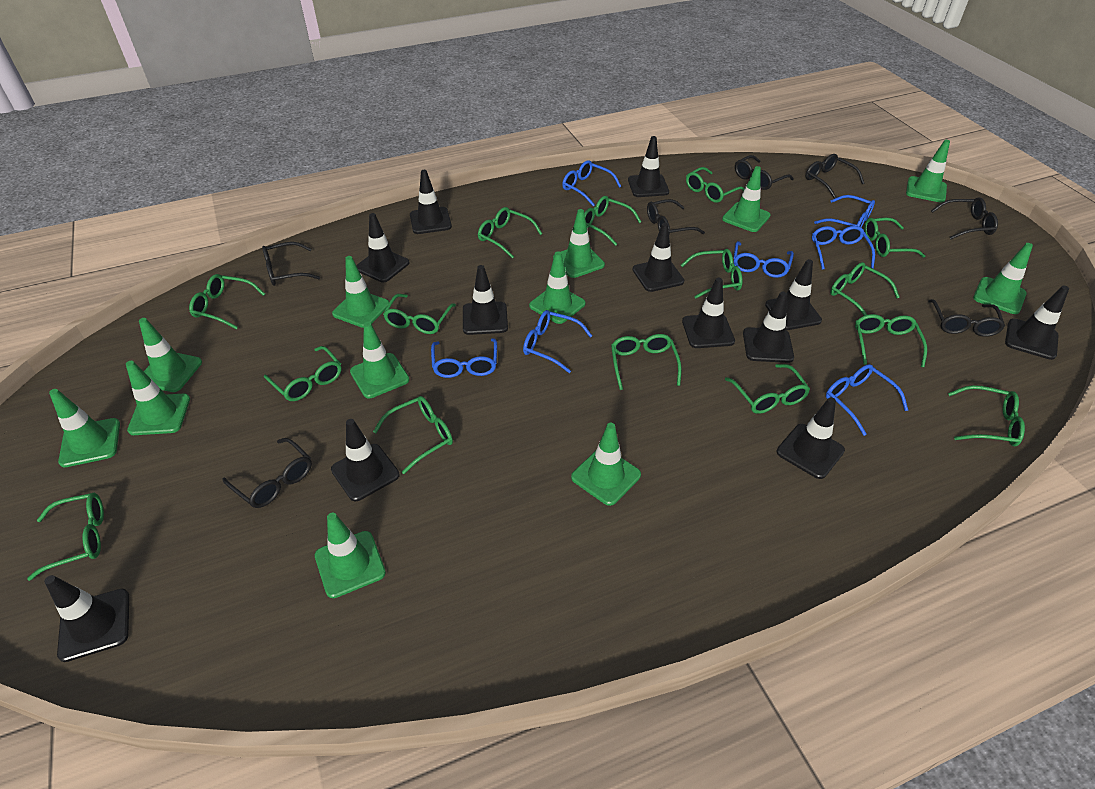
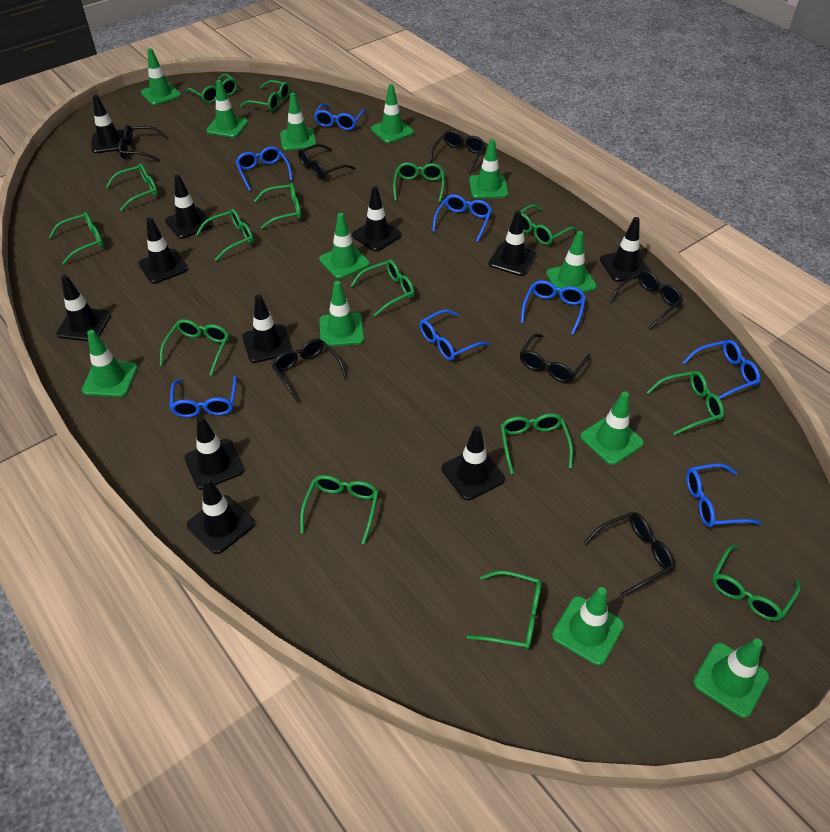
black traffic cone: 12 -> 11
blue glasses: 7 -> 8

